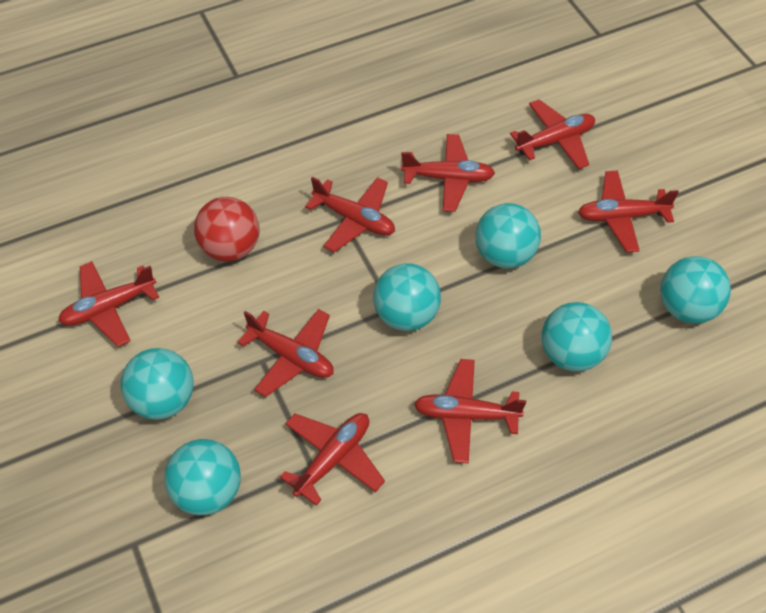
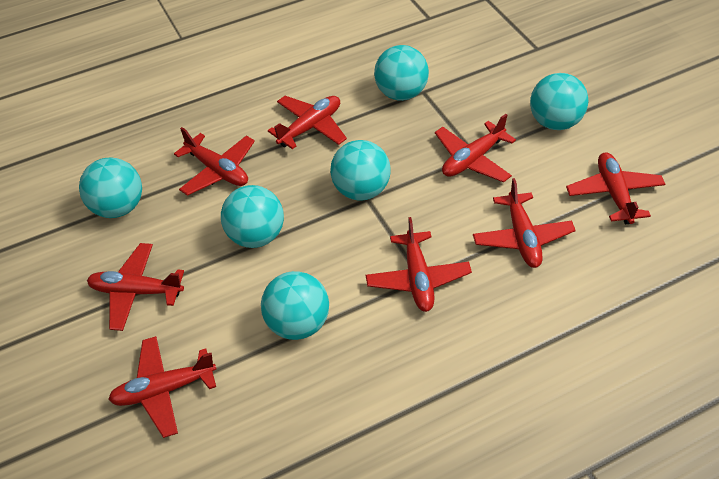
red ball: 1 -> 0

